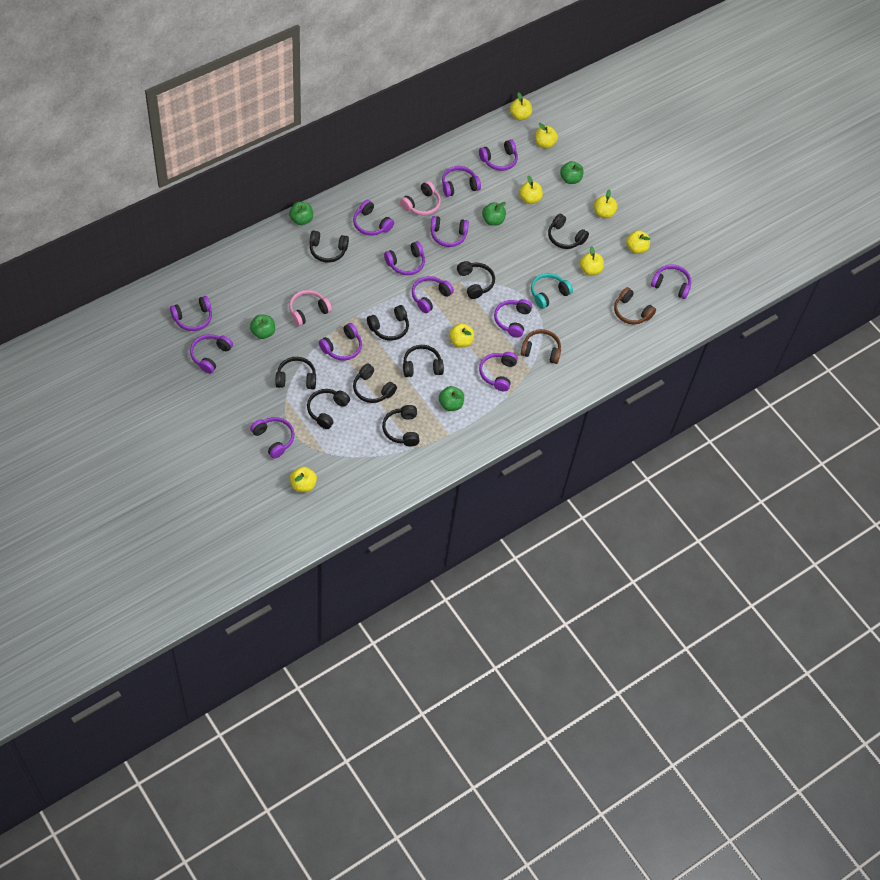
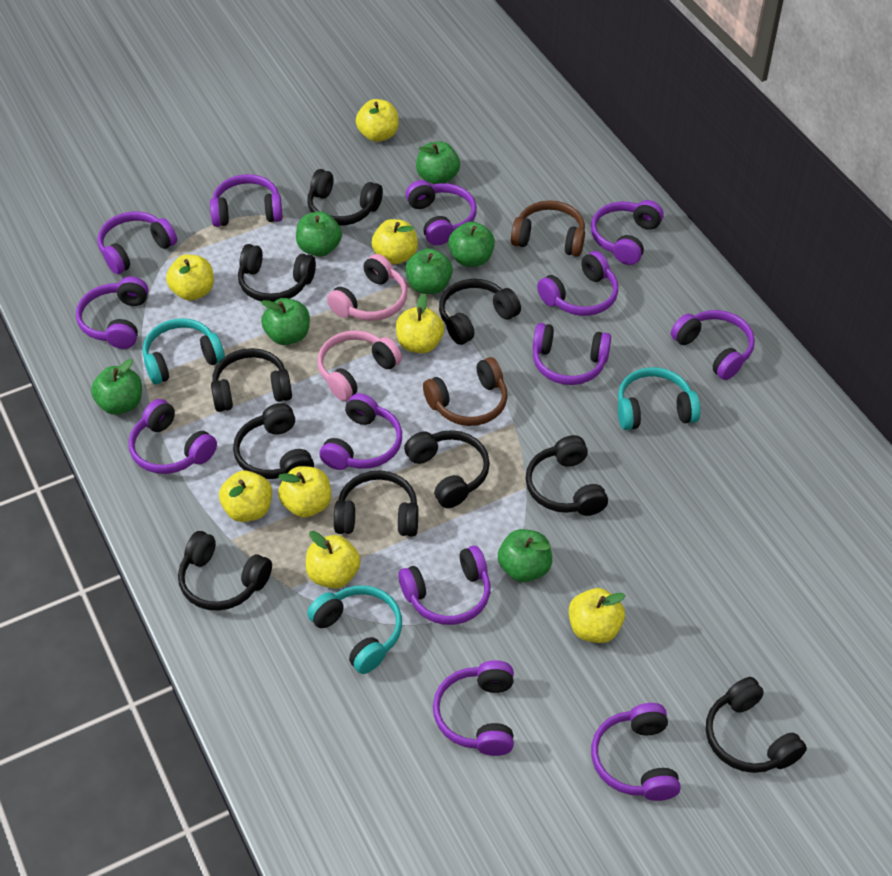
black headphones: 9 -> 10
green apple: 5 -> 7
turquoise headphones: 1 -> 3

